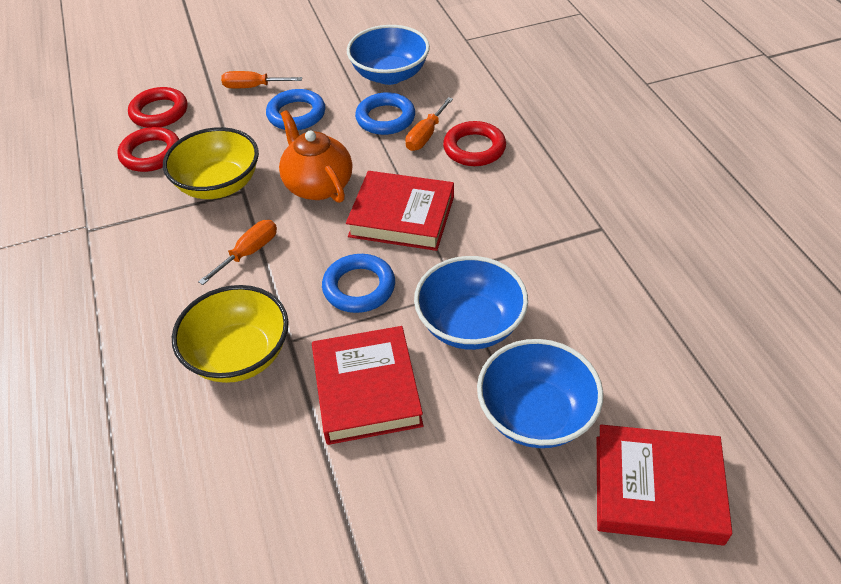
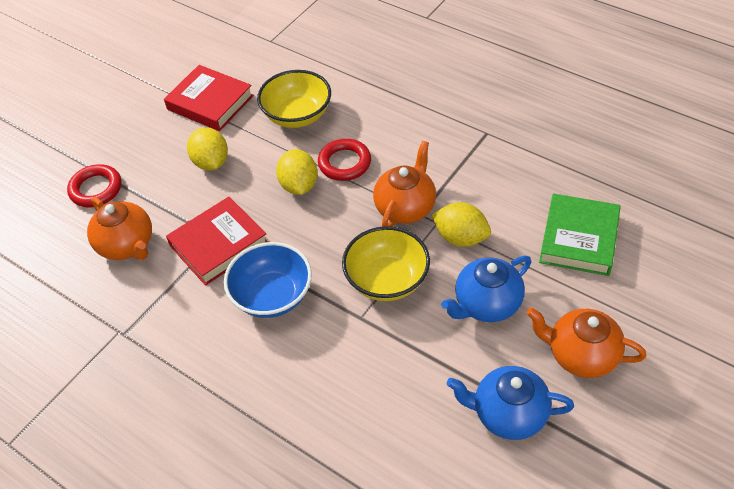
blue bowl: 3 -> 1
blue ring: 3 -> 0
blue teapot: 0 -> 2
green book: 0 -> 1
orange screwdriver: 3 -> 0
orange teapot: 1 -> 3
red book: 3 -> 2
red ring: 3 -> 2
yellow lemon: 0 -> 3

